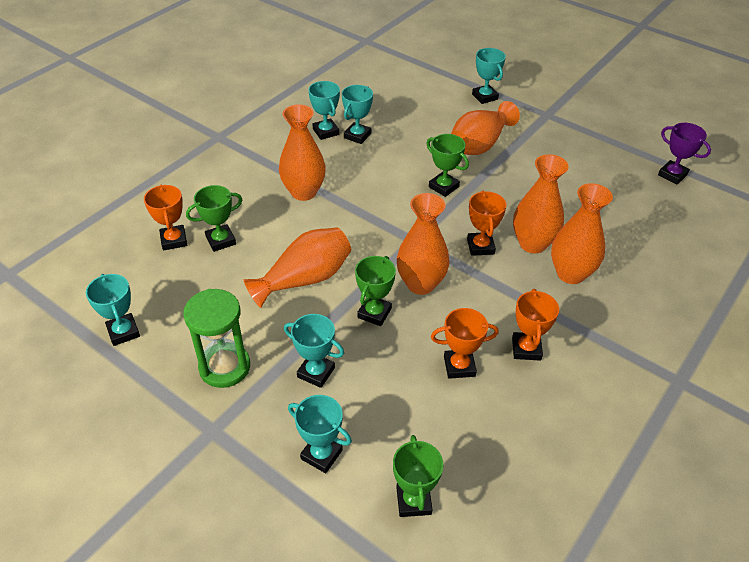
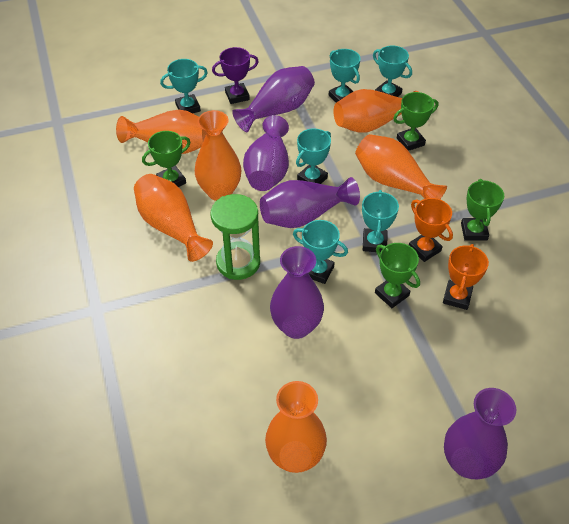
orange trophy: 4 -> 2
purple vase: 0 -> 5

